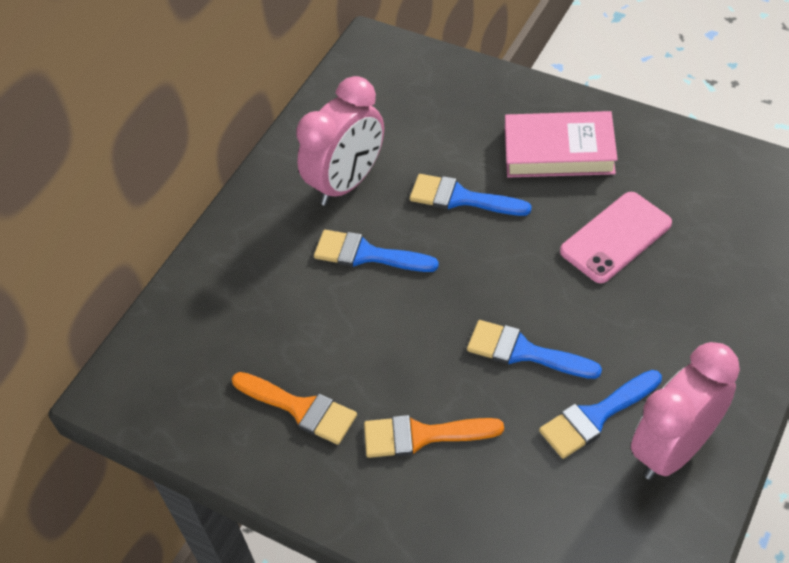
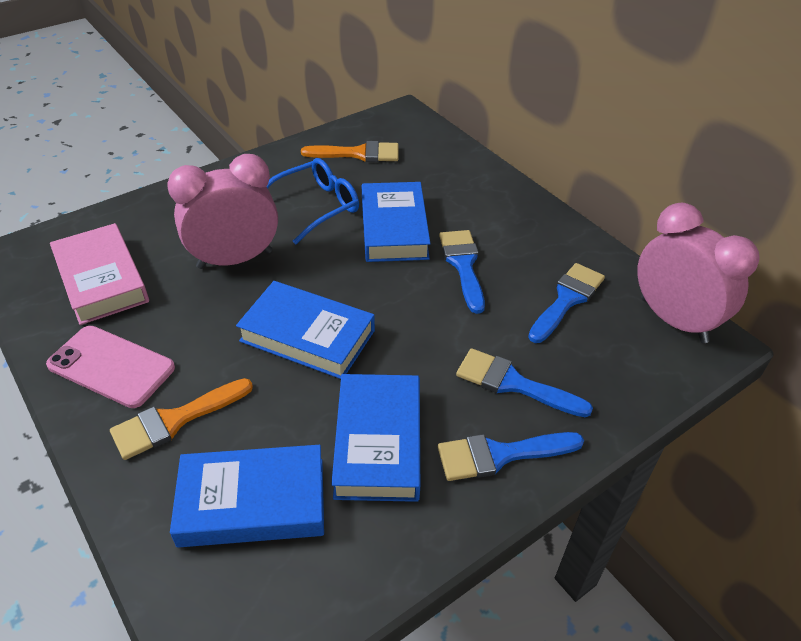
blue book: 0 -> 4
blue glasses: 0 -> 1

